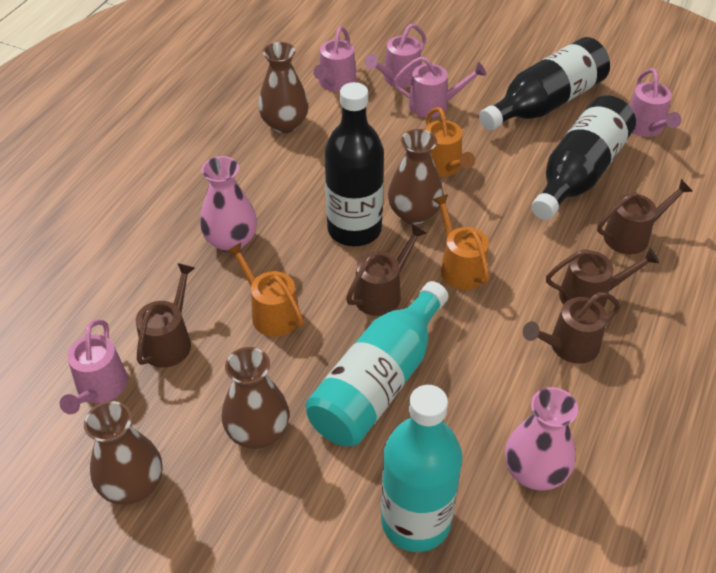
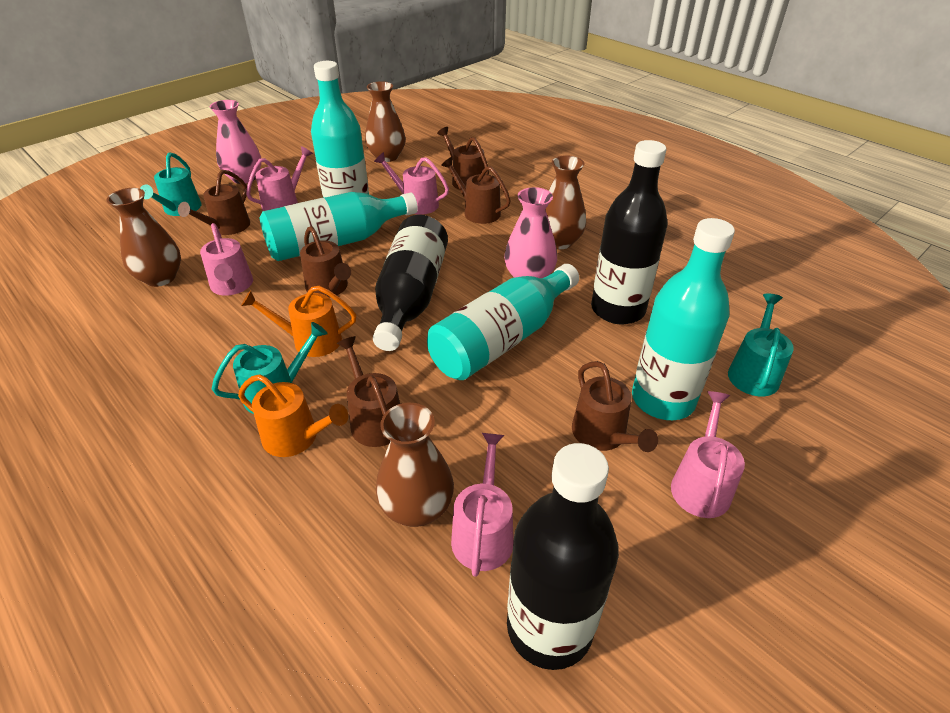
brown watering can: 5 -> 6
orange watering can: 3 -> 2
turquoise bottle: 2 -> 4
turquoise watering can: 0 -> 3

